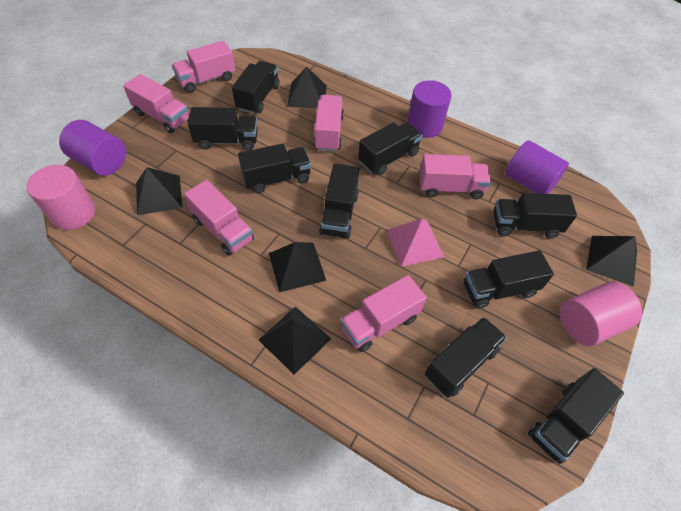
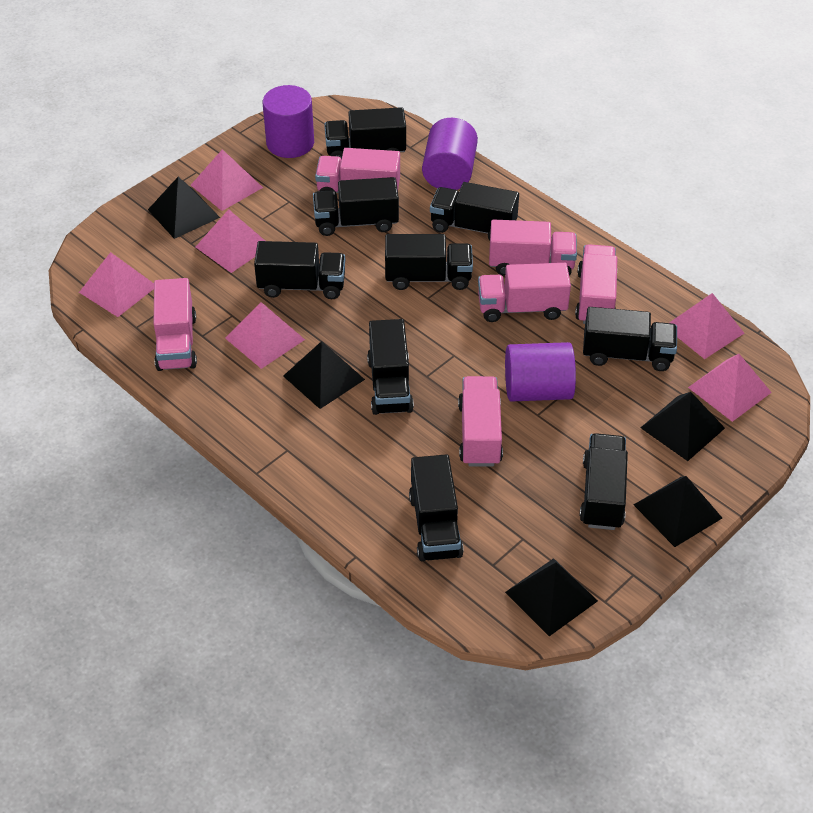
pink cylinder: 2 -> 0
pink pyramid: 1 -> 6

